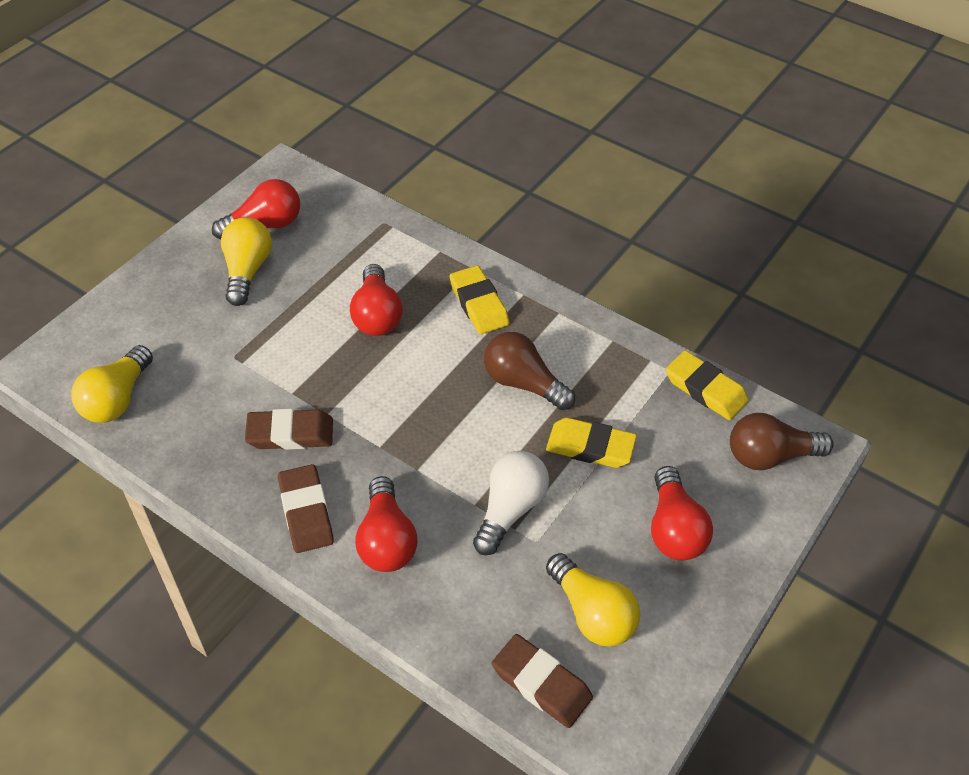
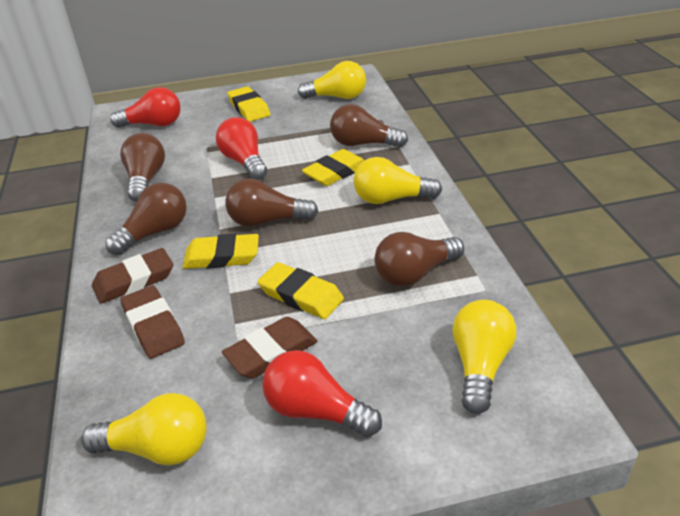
brown light bulb: 2 -> 5
red light bulb: 4 -> 3
white light bulb: 1 -> 0
yellow eraser: 3 -> 4
yellow light bulb: 3 -> 4

